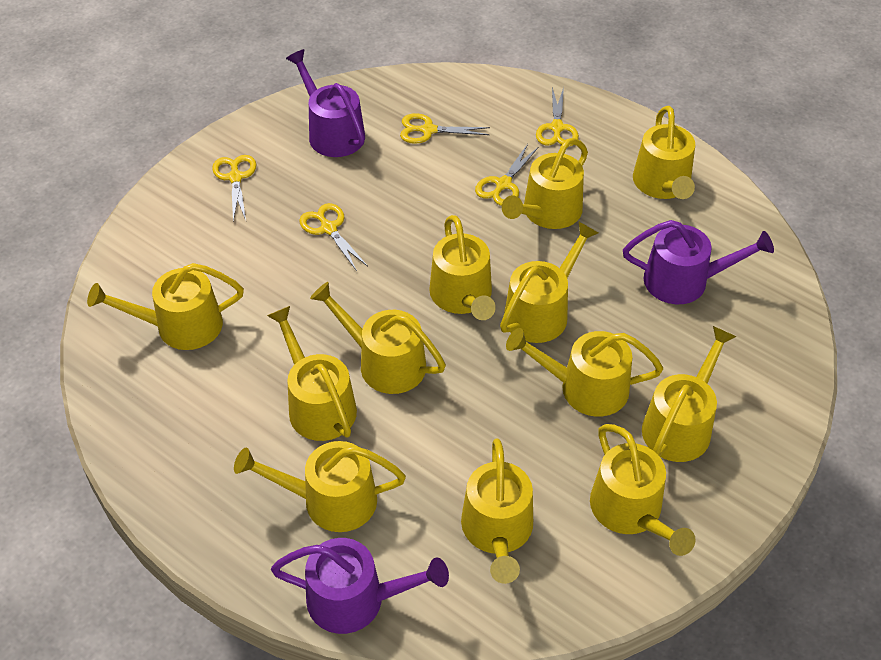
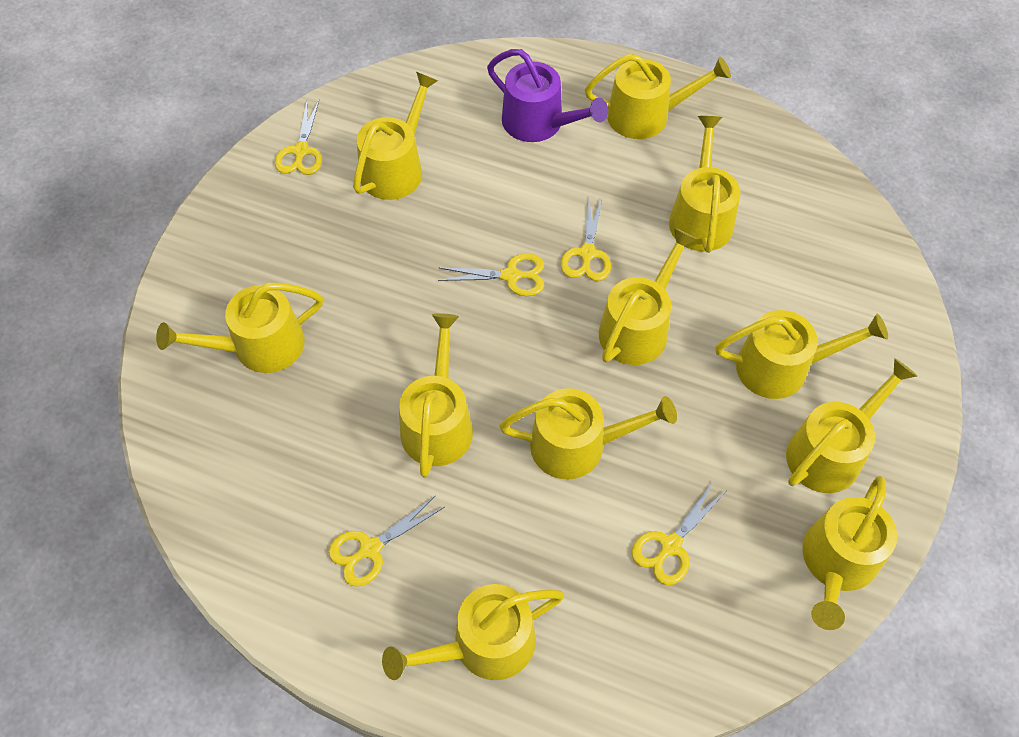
purple watering can: 3 -> 1
yellow watering can: 12 -> 11

